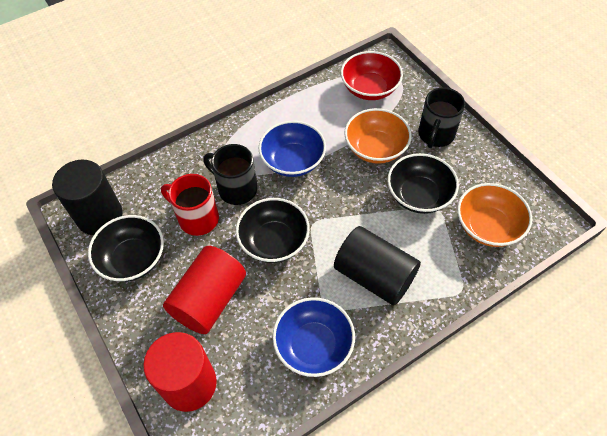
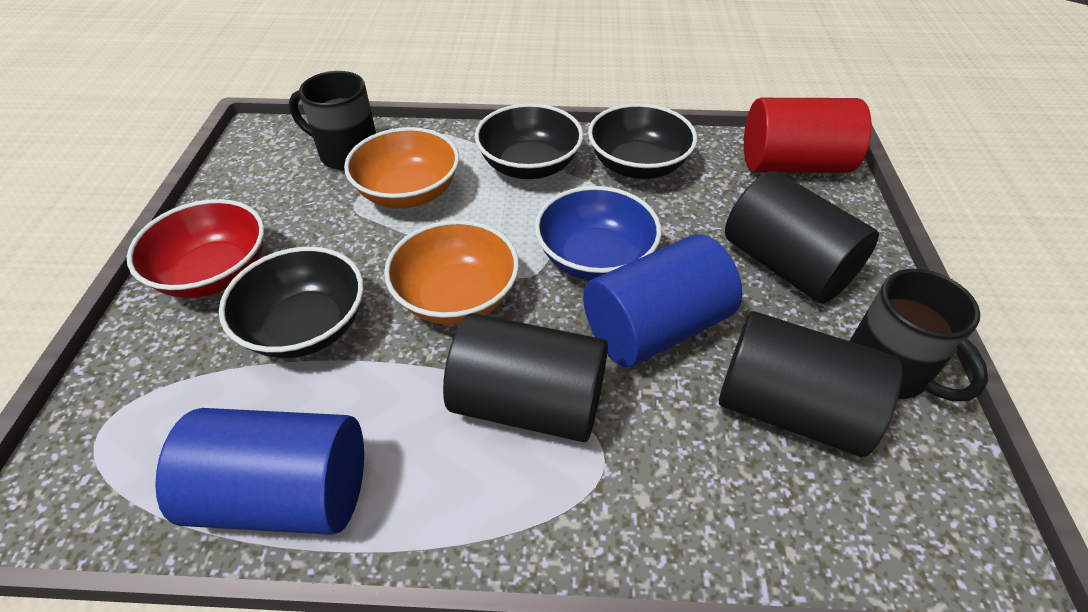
black cylinder: 2 -> 3
blue bowl: 2 -> 1
blue cylinder: 0 -> 2
red cylinder: 2 -> 1
red mug: 1 -> 0

